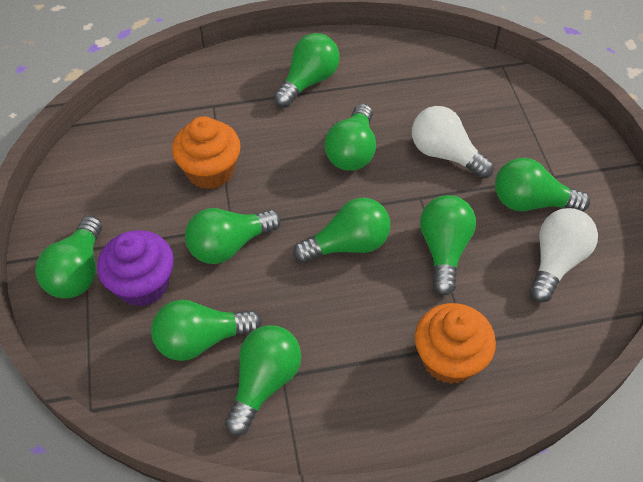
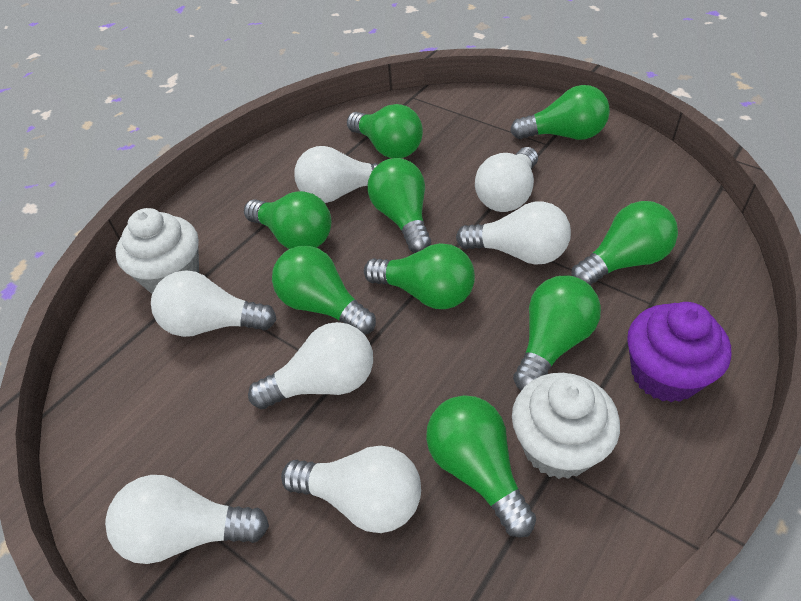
orange cupcake: 2 -> 0
white cupcake: 0 -> 2
white light bulb: 2 -> 7

